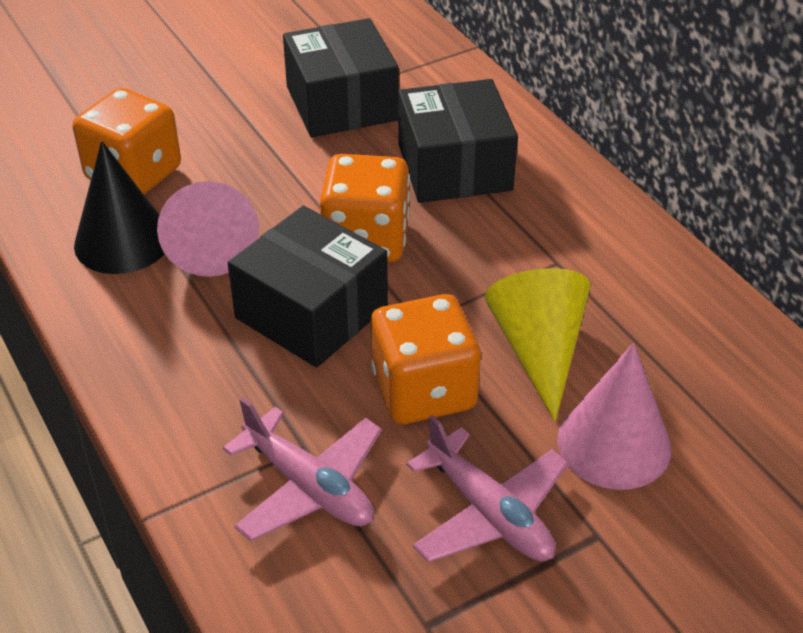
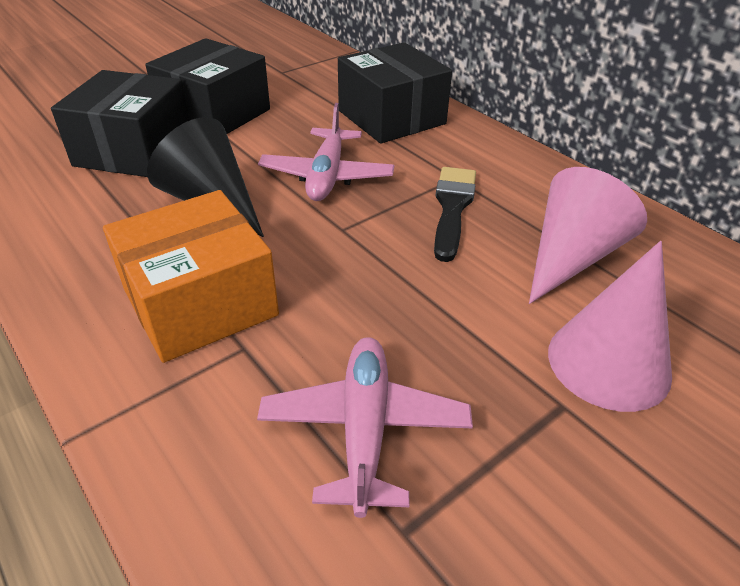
black brush: 0 -> 1
orange box: 0 -> 1
orange dice: 3 -> 0
yellow cone: 1 -> 0

